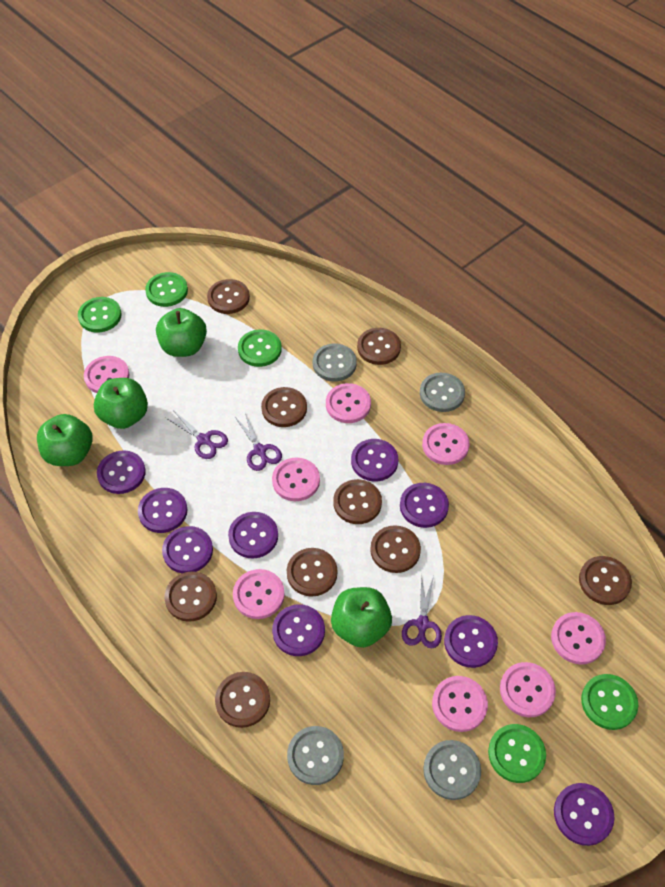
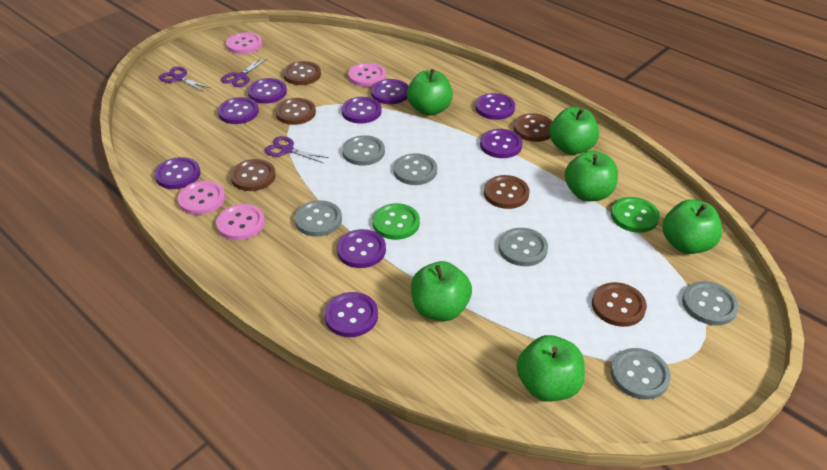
brown button: 9 -> 6
green apple: 4 -> 6
green button: 5 -> 2
grey button: 4 -> 6
pink button: 8 -> 4

